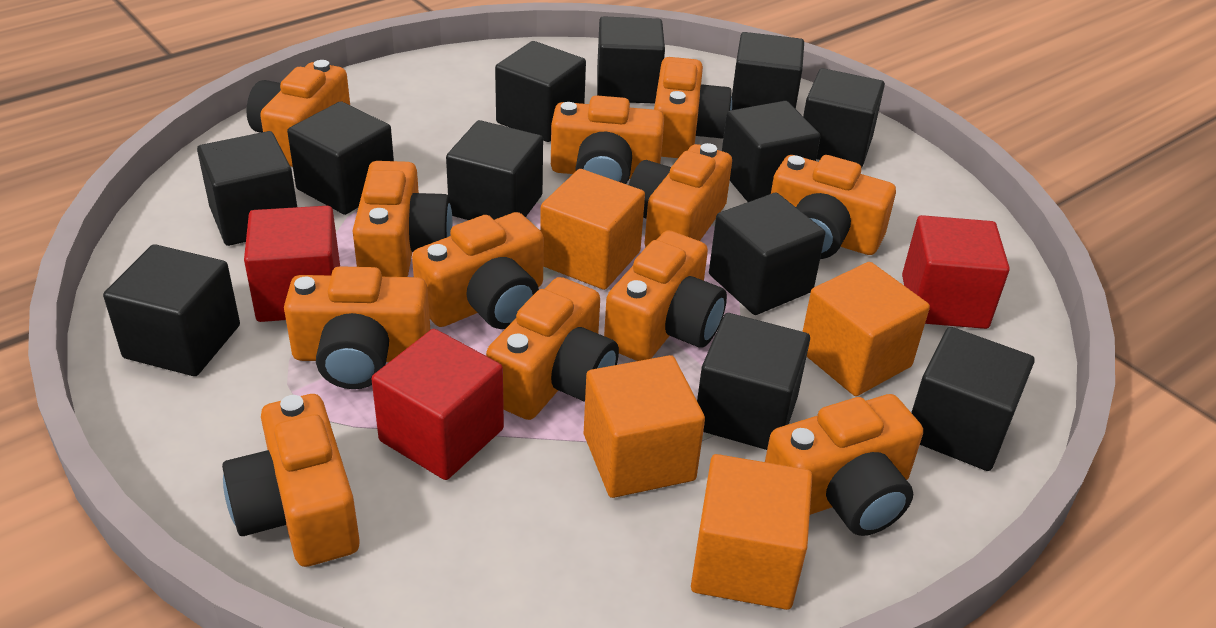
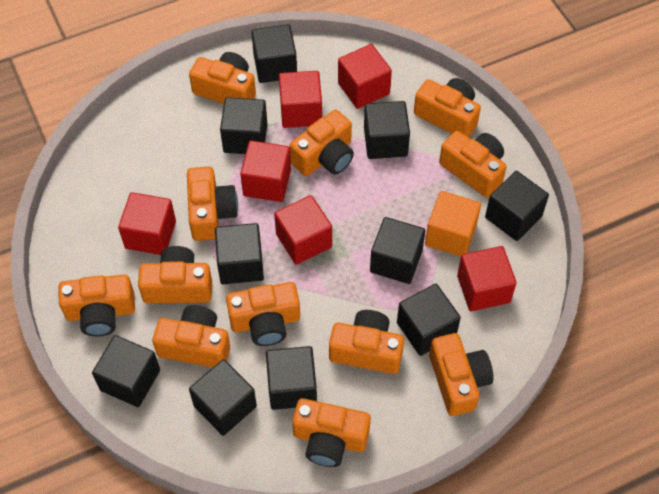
black cube: 12 -> 10
orange cube: 4 -> 1
red cube: 3 -> 6

